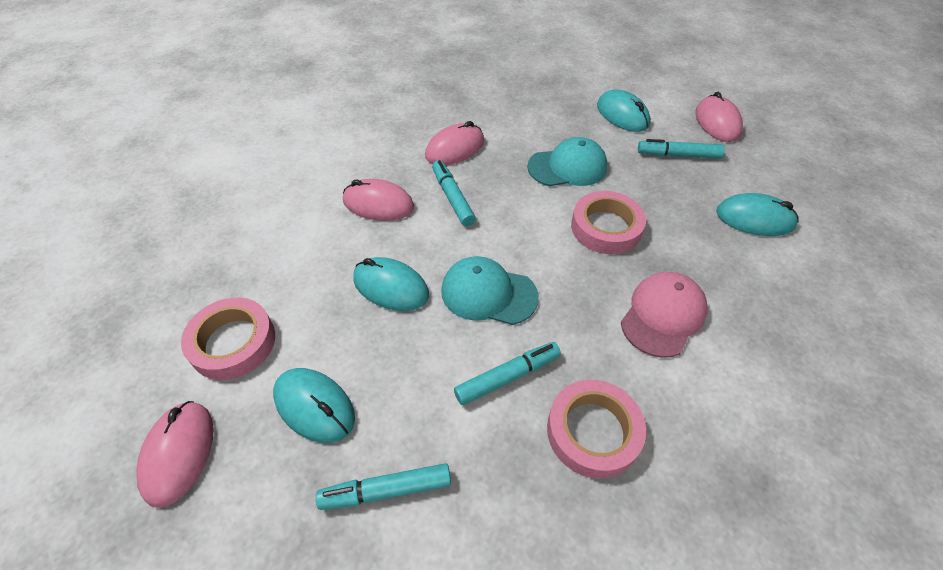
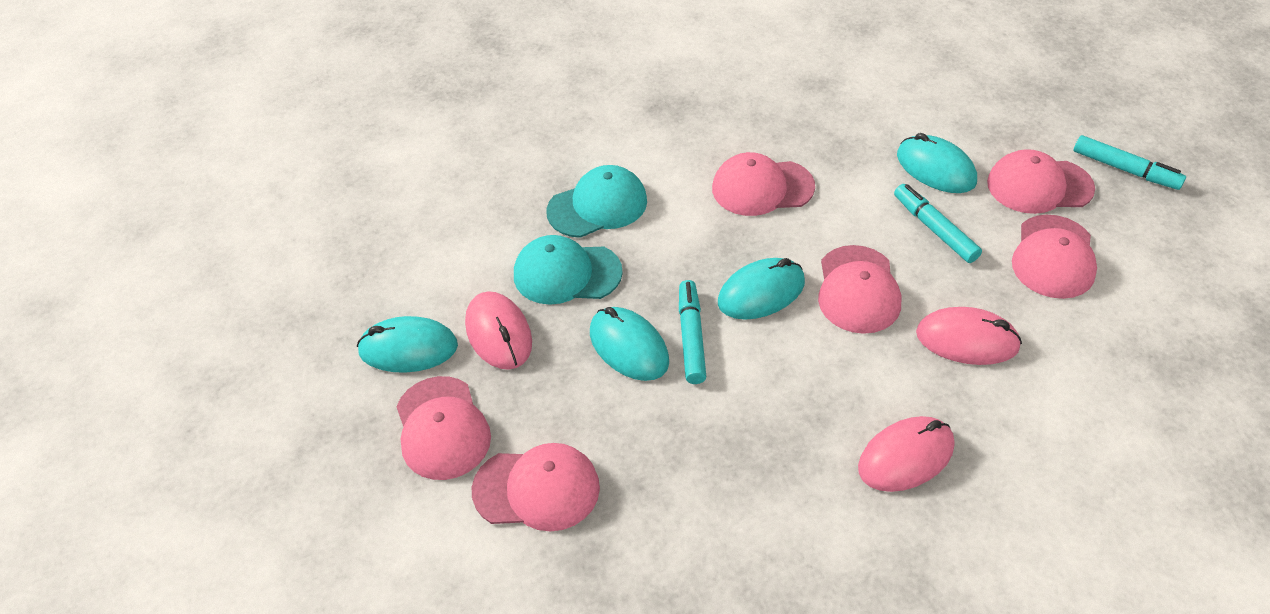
pink cap: 1 -> 6
pink mouse: 4 -> 3
pink tape: 3 -> 0
turquoise marker: 4 -> 3

